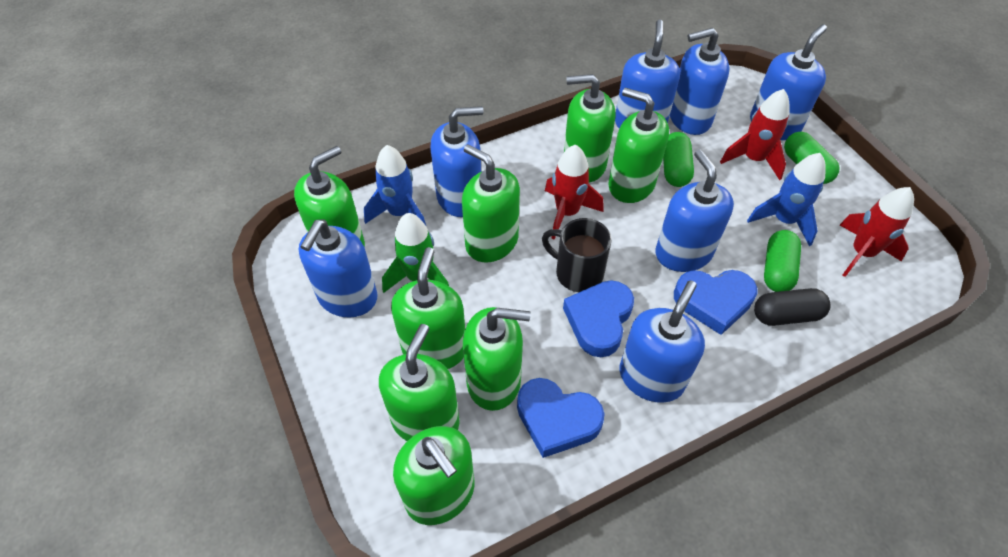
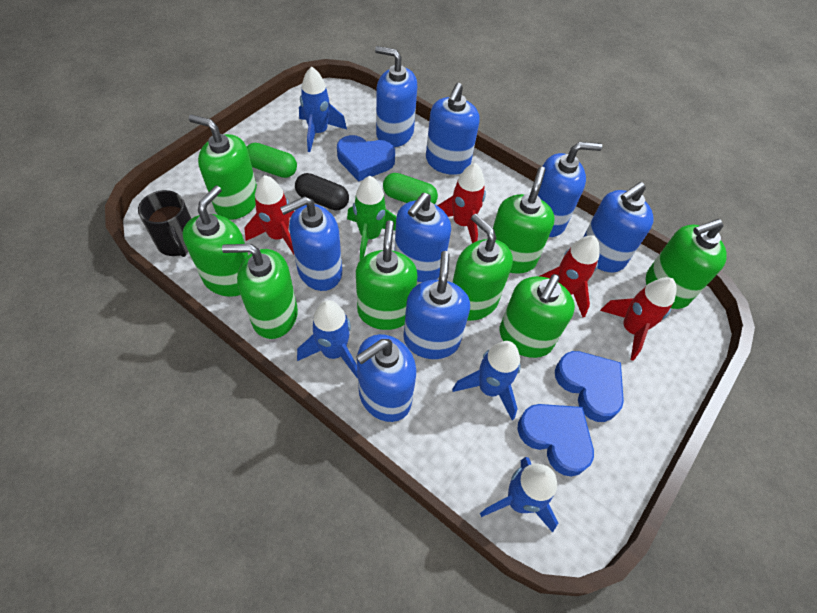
blue rocket: 2 -> 4
blue soap dispenser: 7 -> 8
green capsule: 3 -> 2
red rocket: 3 -> 4

